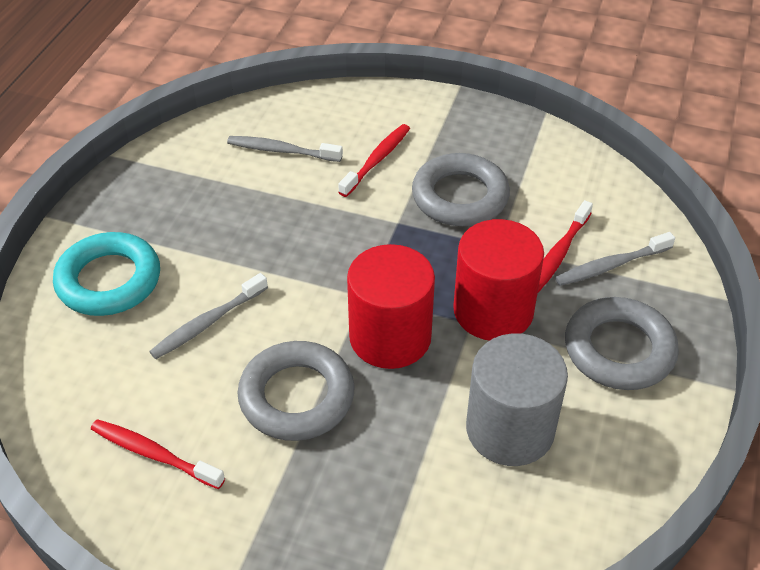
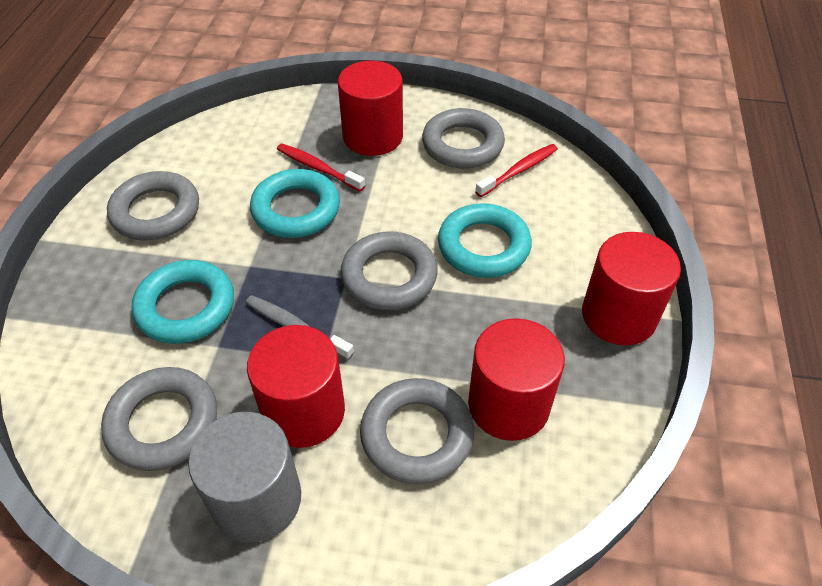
grey ring: 3 -> 5
grey toothbrush: 3 -> 1
red cylinder: 2 -> 4
red toothbrush: 3 -> 2
turquoise ring: 1 -> 3

